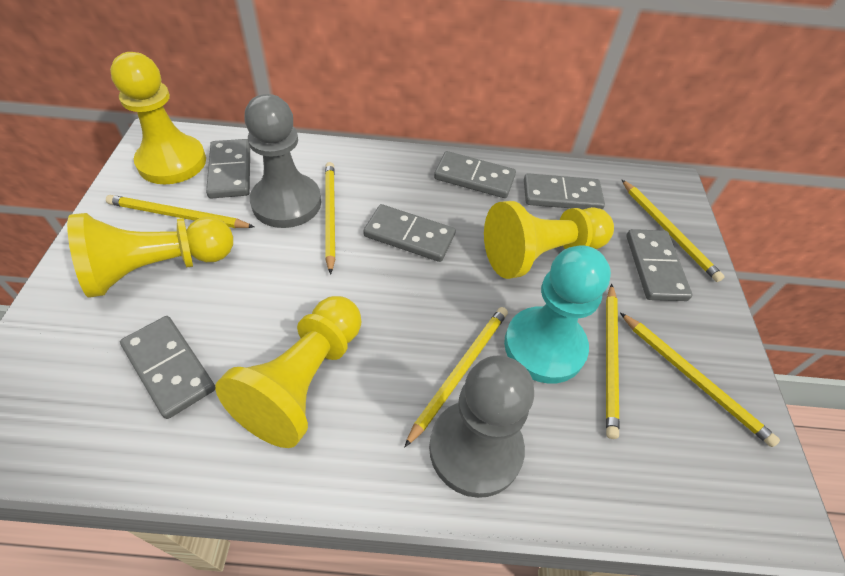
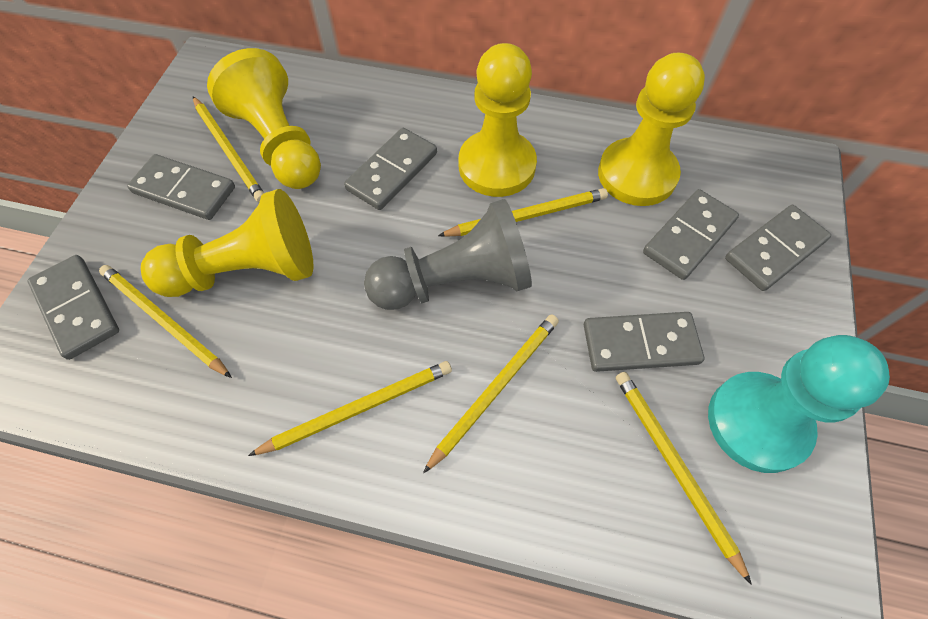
grey pawn: 2 -> 1

